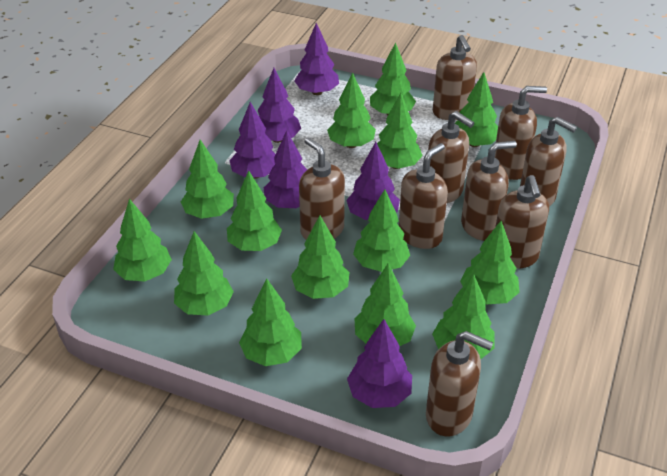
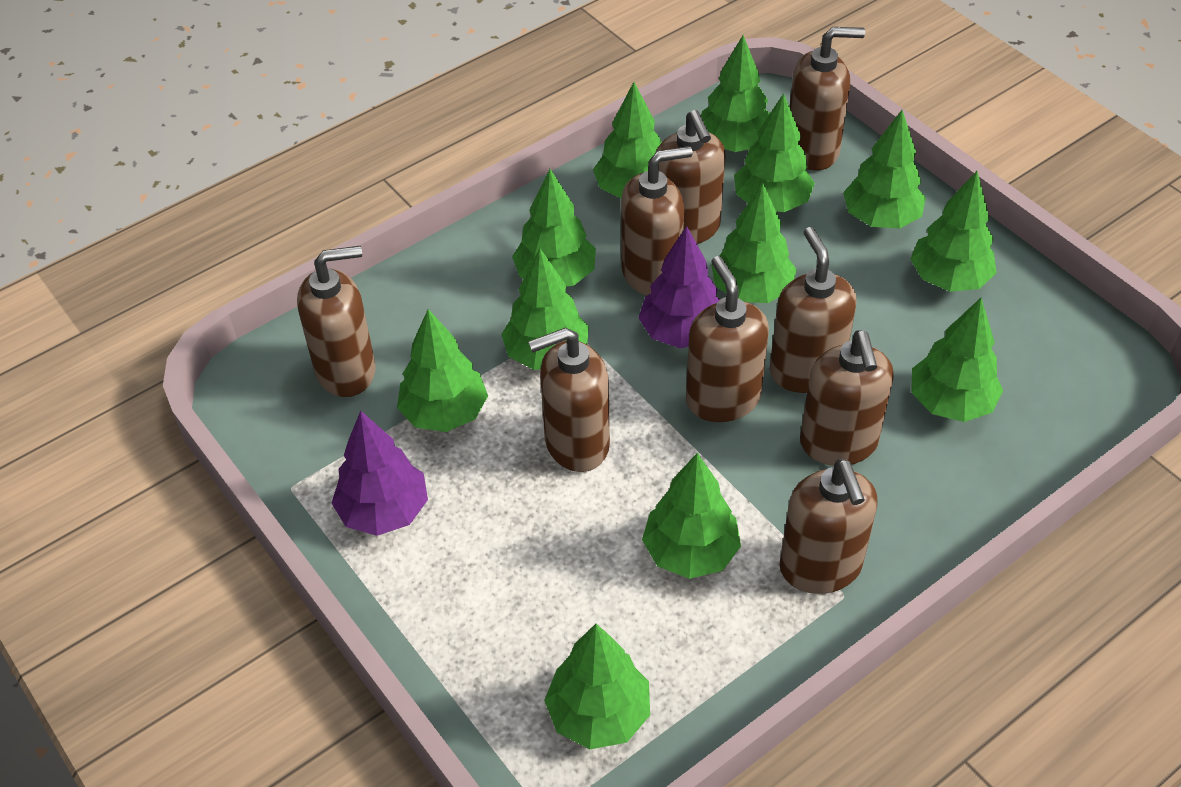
green tree: 14 -> 12
purple tree: 6 -> 2

